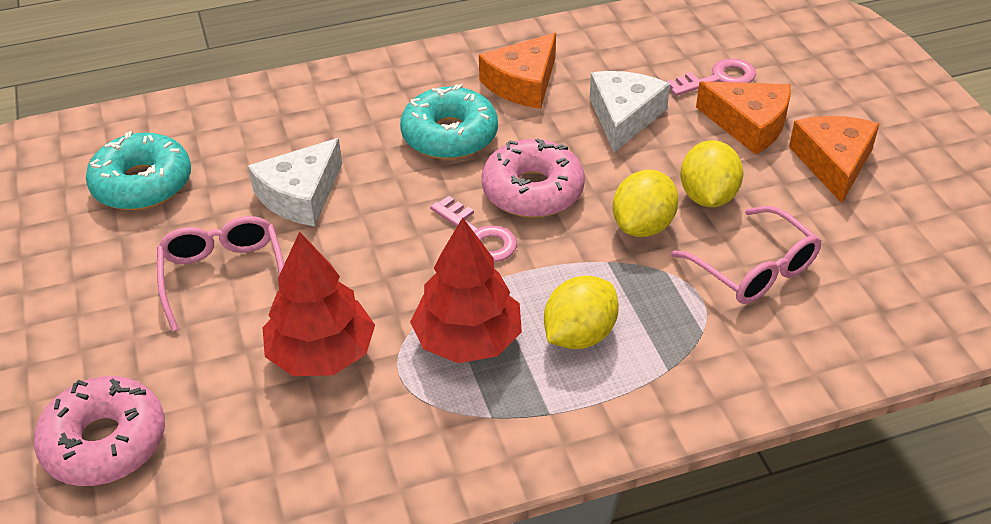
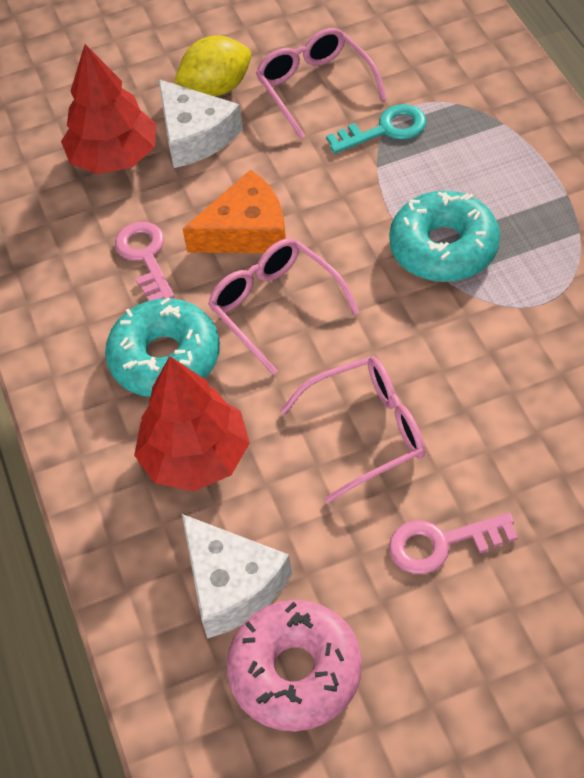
orange cheese: 3 -> 1
pink donut: 2 -> 1
pink glasses: 2 -> 3
turquoise key: 0 -> 1
yellow lemon: 3 -> 1

